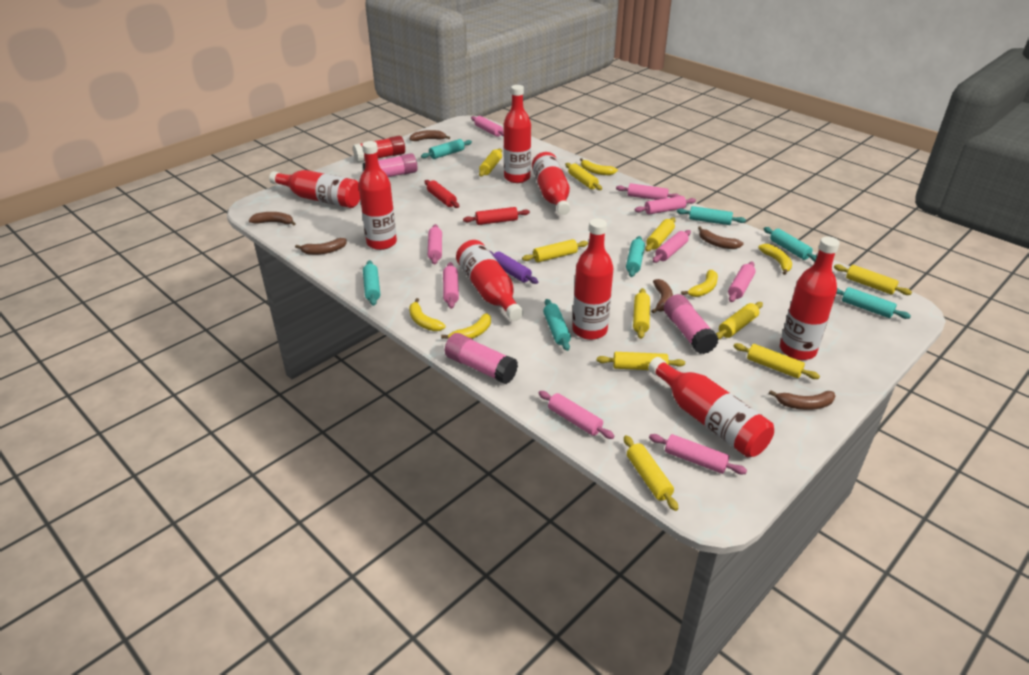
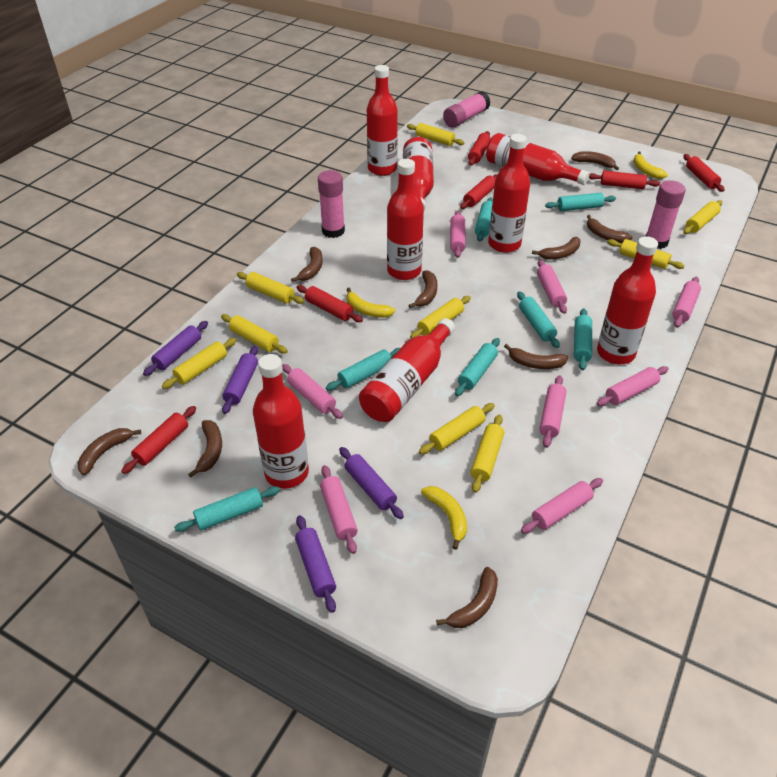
brown banana: 6 -> 9
pink rolling pin: 9 -> 8
purple rolling pin: 1 -> 4
red glue stick: 1 -> 0
red rolling pin: 2 -> 6
yellow banana: 5 -> 3
yellow rolling pin: 10 -> 9

